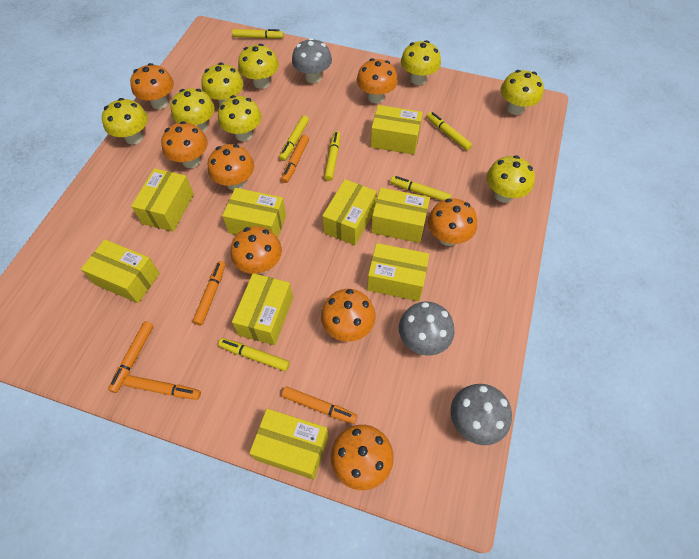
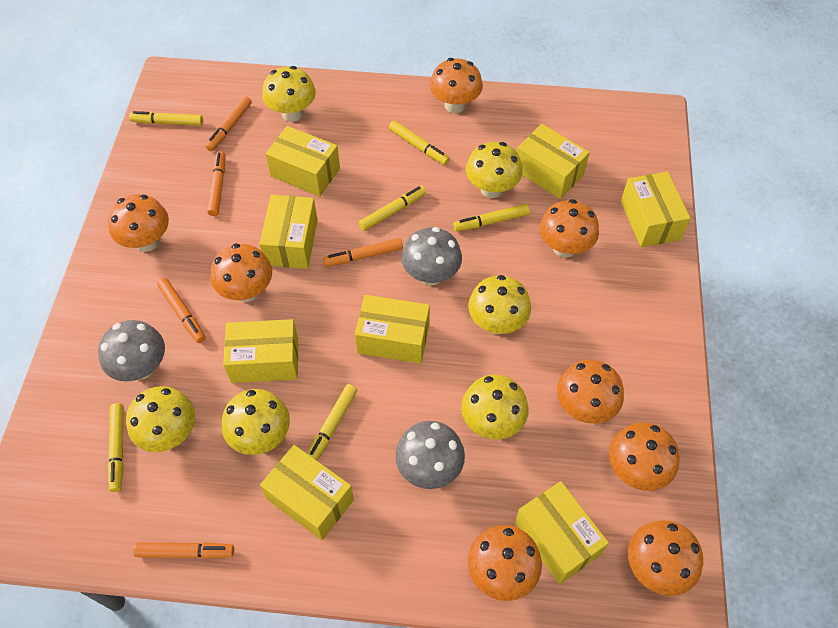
yellow box: 9 -> 8
yellow mushroom: 8 -> 6

